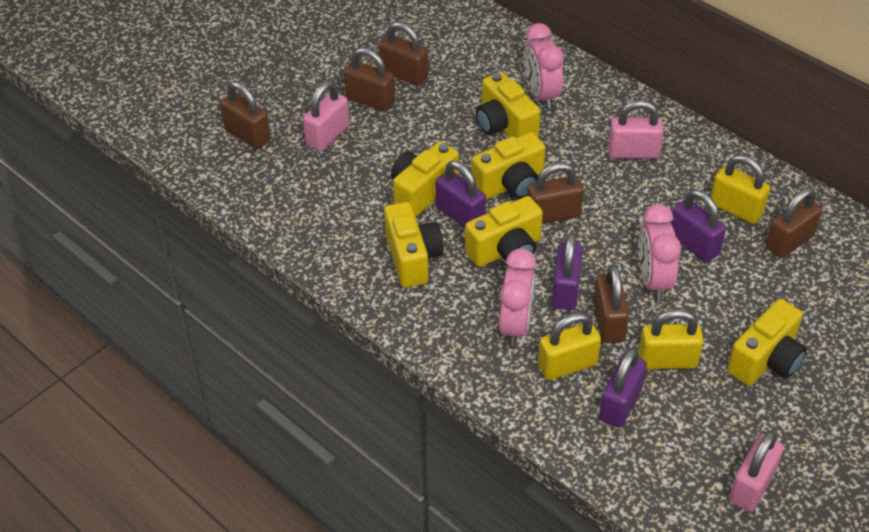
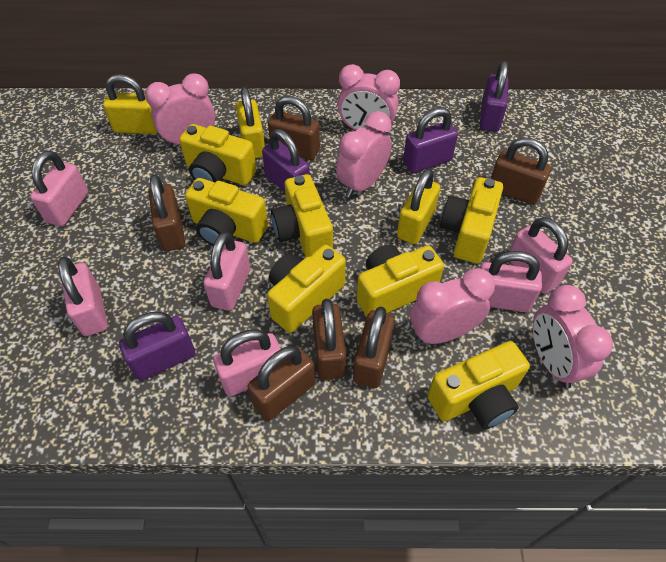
pink clock: 3 -> 5
pink padlock: 3 -> 6
yellow camera: 6 -> 7

